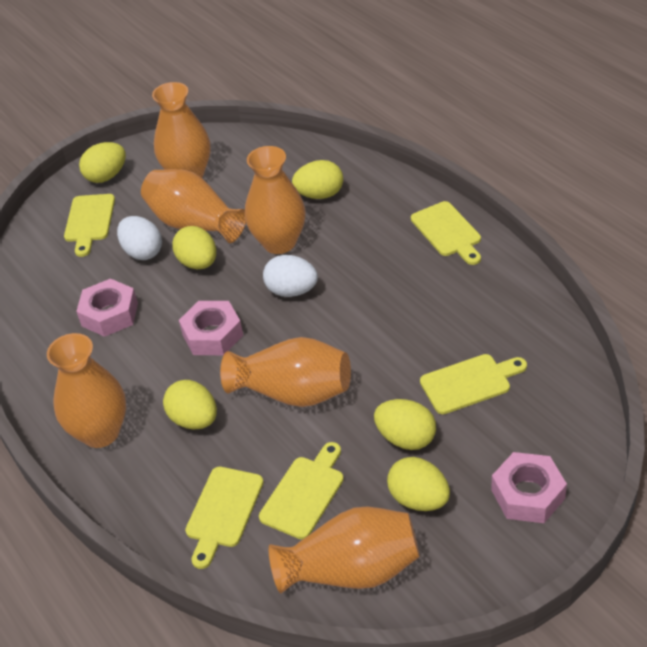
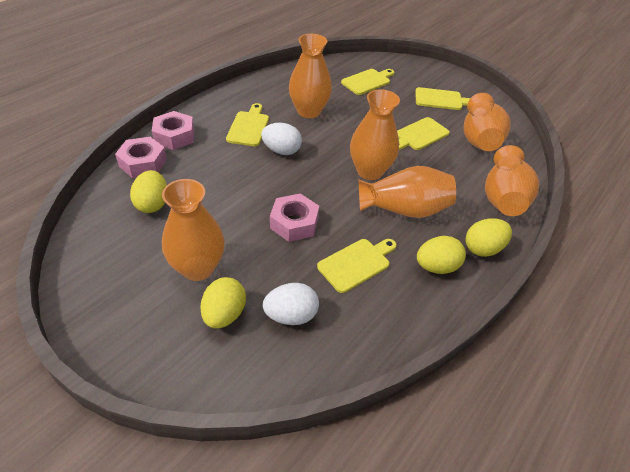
yellow egg: 6 -> 4

